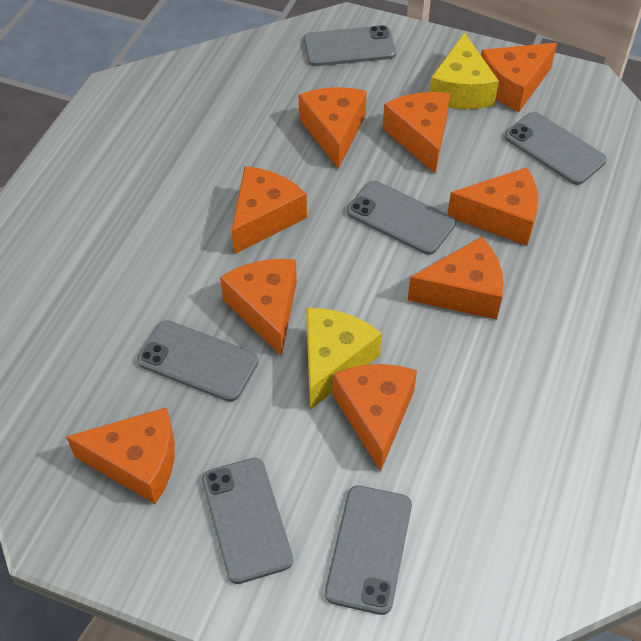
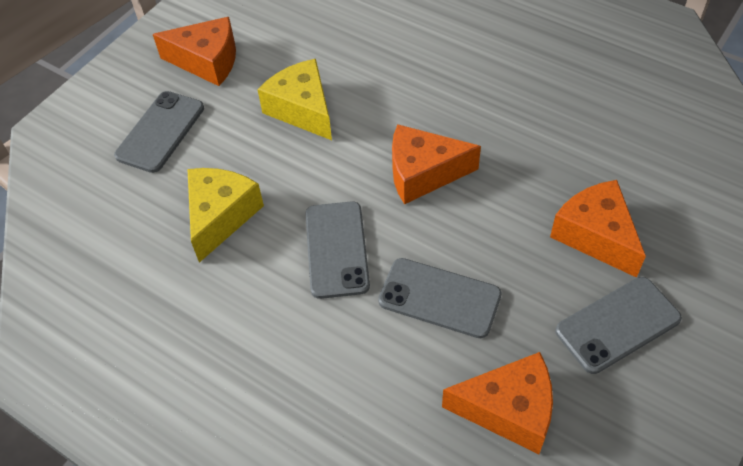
grey phone: 6 -> 4
orange cheese: 9 -> 4

